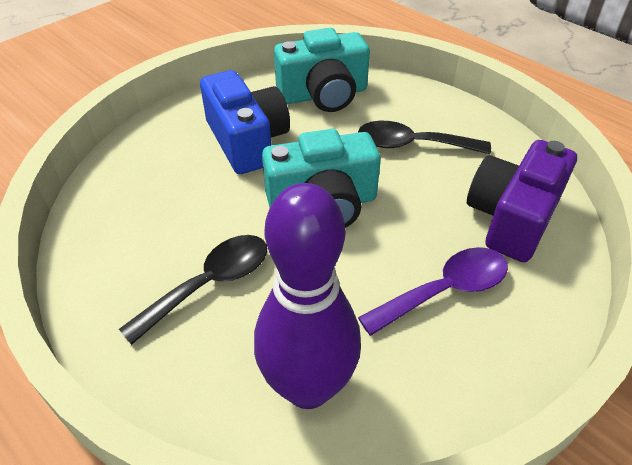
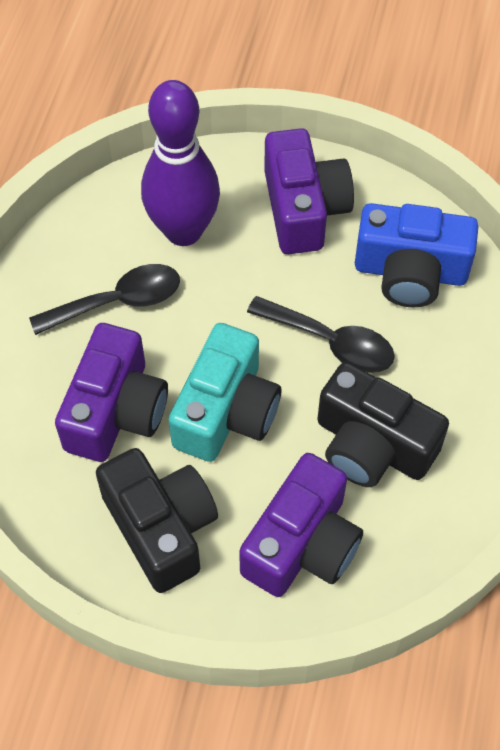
black camera: 0 -> 2
purple camera: 1 -> 3
purple spoon: 1 -> 0
turquoise camera: 2 -> 1

